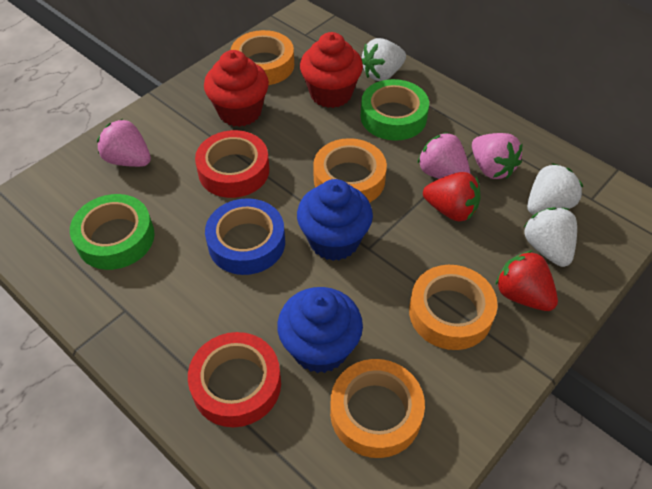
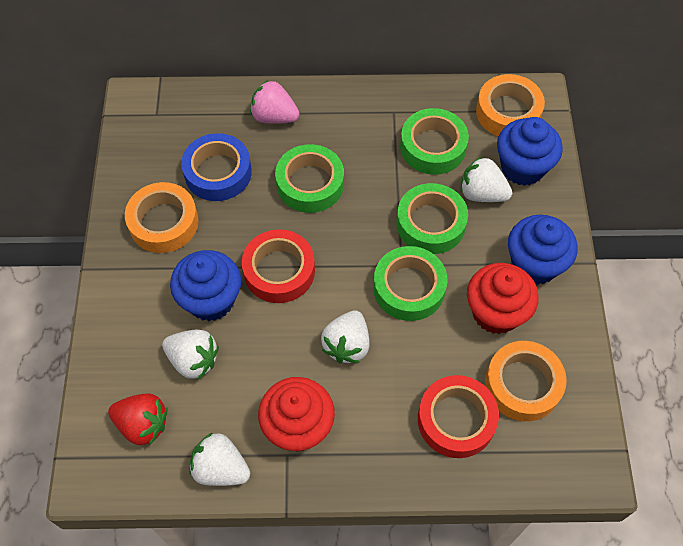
blue cupcake: 2 -> 3
green tape: 2 -> 4
orange tape: 4 -> 3
pink strawberry: 3 -> 1
red strawberry: 2 -> 1
white strawberry: 3 -> 4

